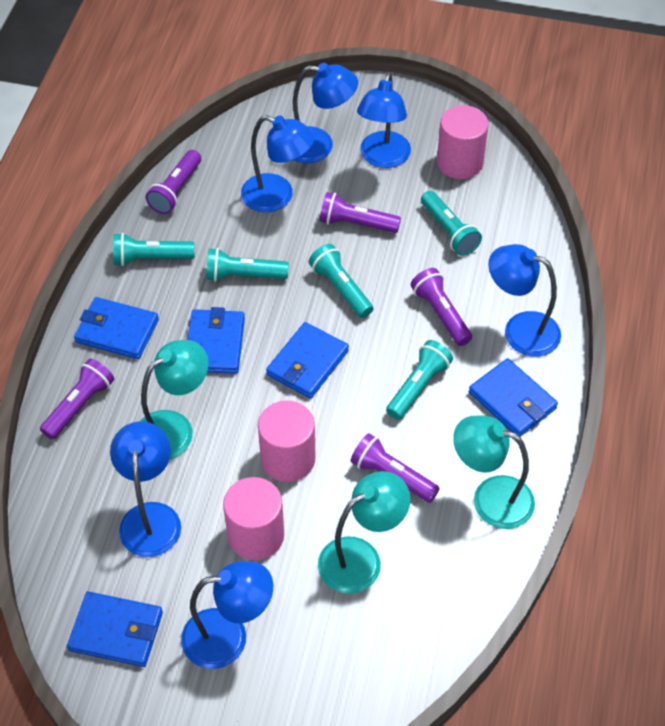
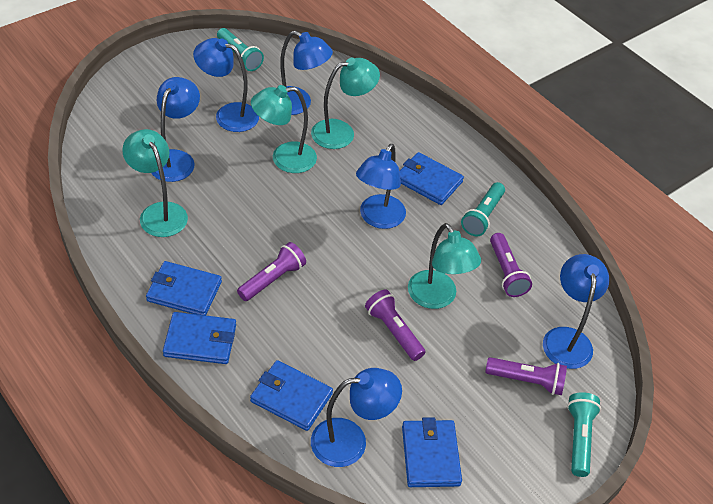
pink cylinder: 3 -> 0
purple flashlight: 5 -> 4
turquoise flashlight: 5 -> 3
turquoise lamp: 3 -> 4

